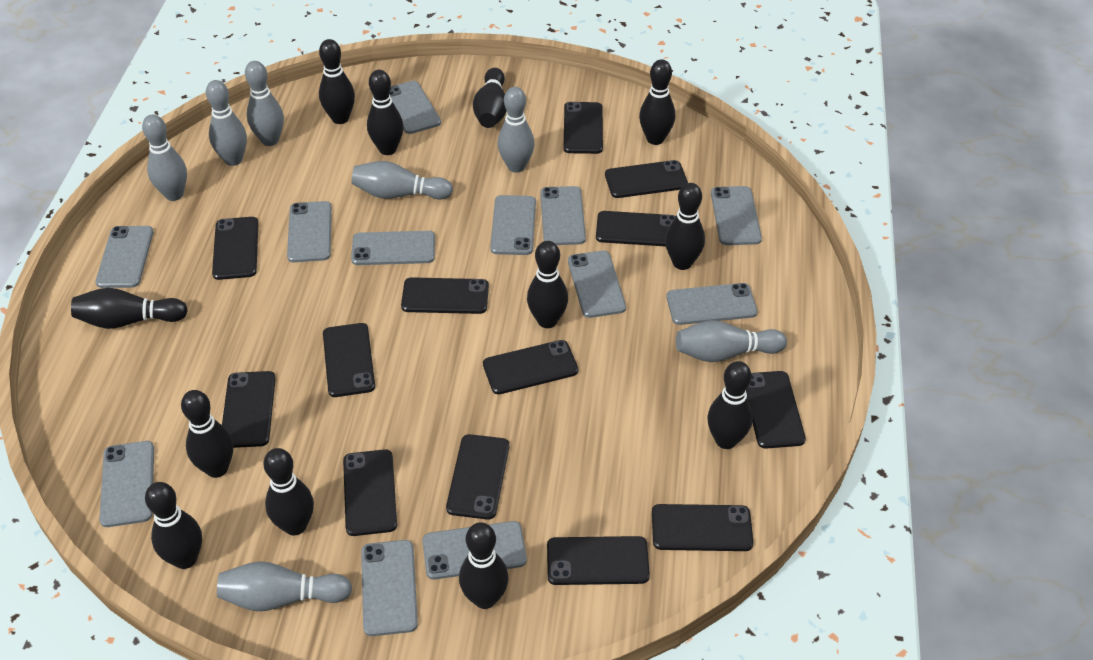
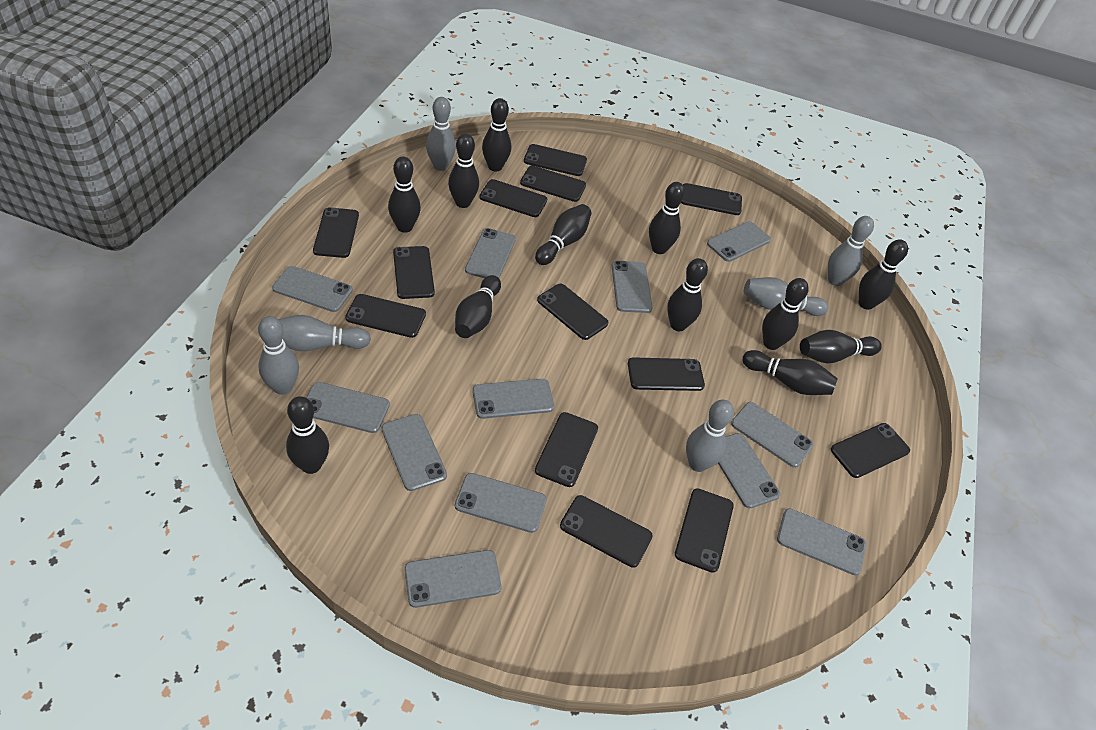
grey bowling pin: 7 -> 6

